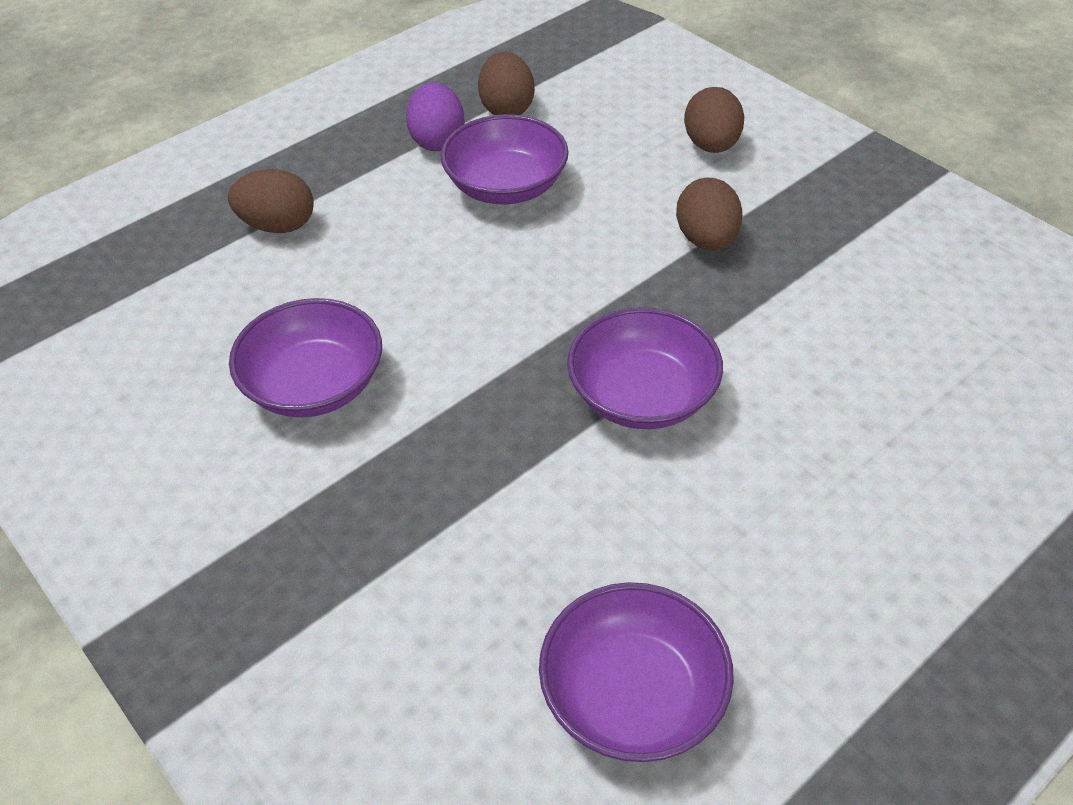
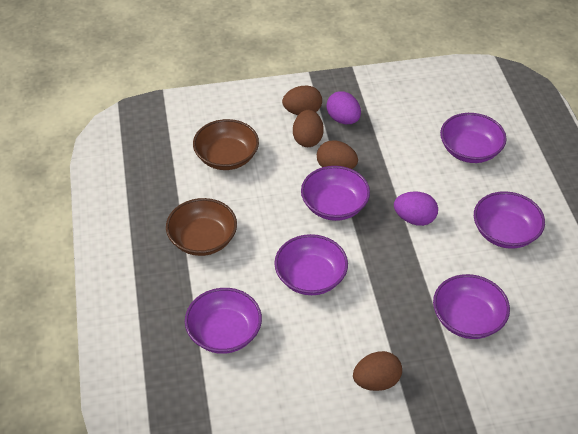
brown bowl: 0 -> 2
purple bowl: 4 -> 6
purple egg: 1 -> 2

